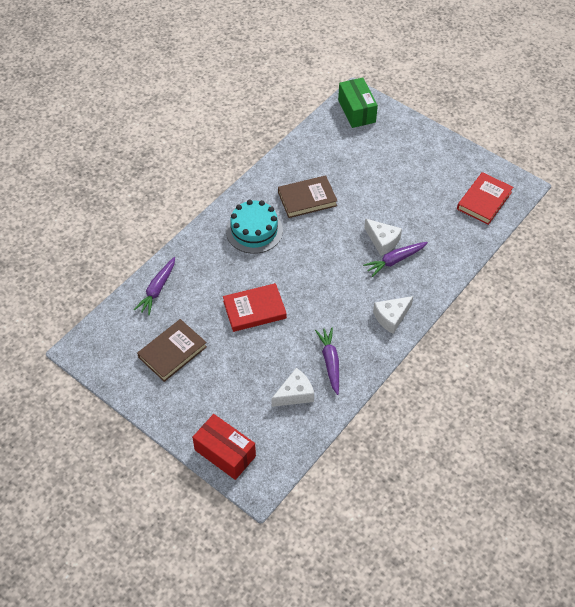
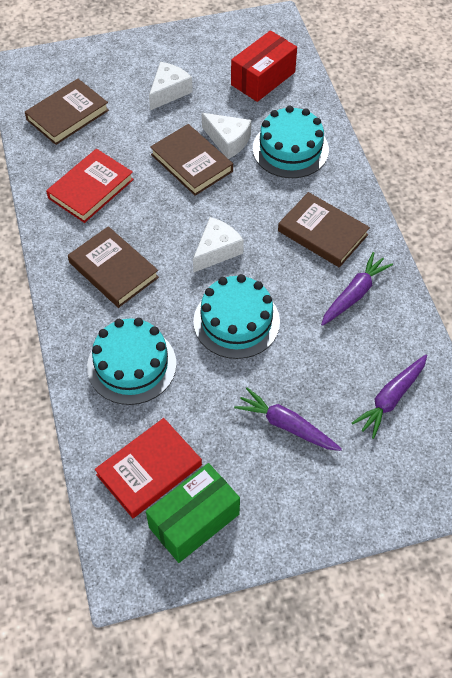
brown book: 2 -> 4
turquoise cake: 1 -> 3

